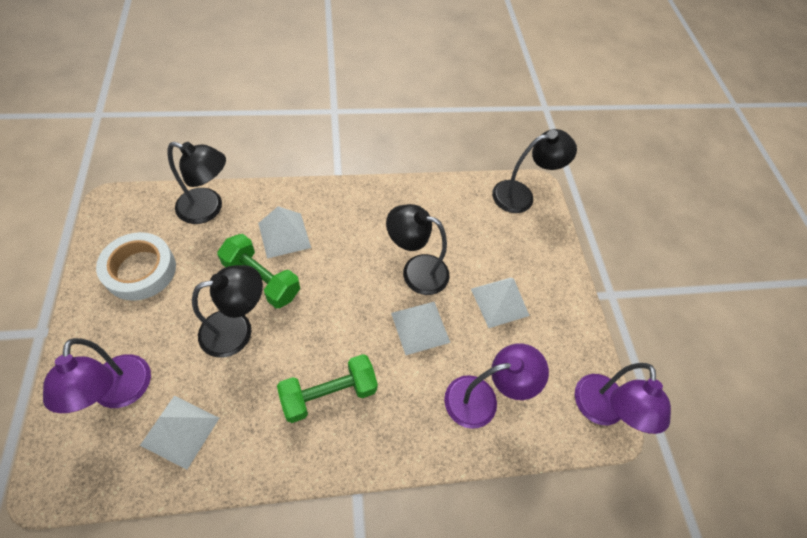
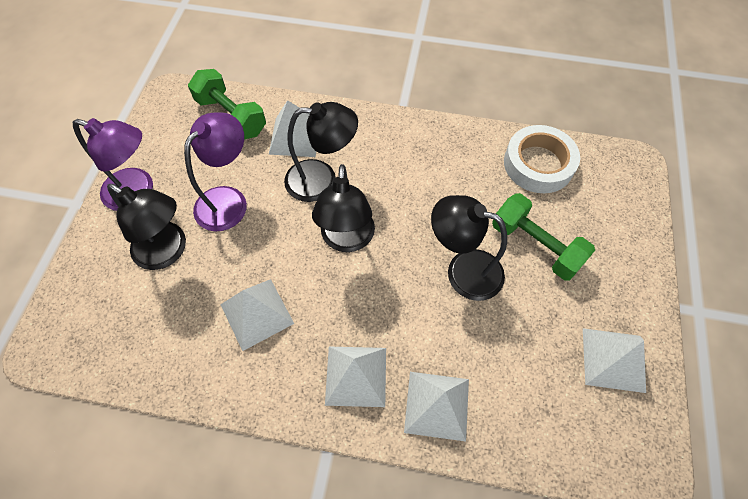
purple lamp: 3 -> 2
white pyramid: 4 -> 5

